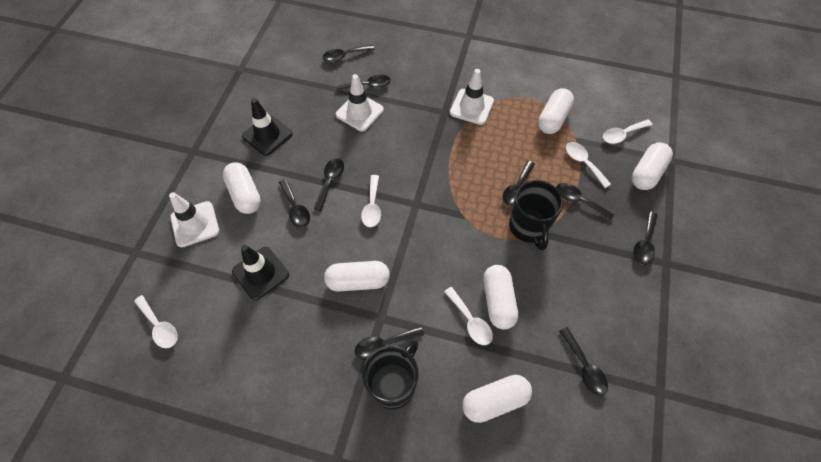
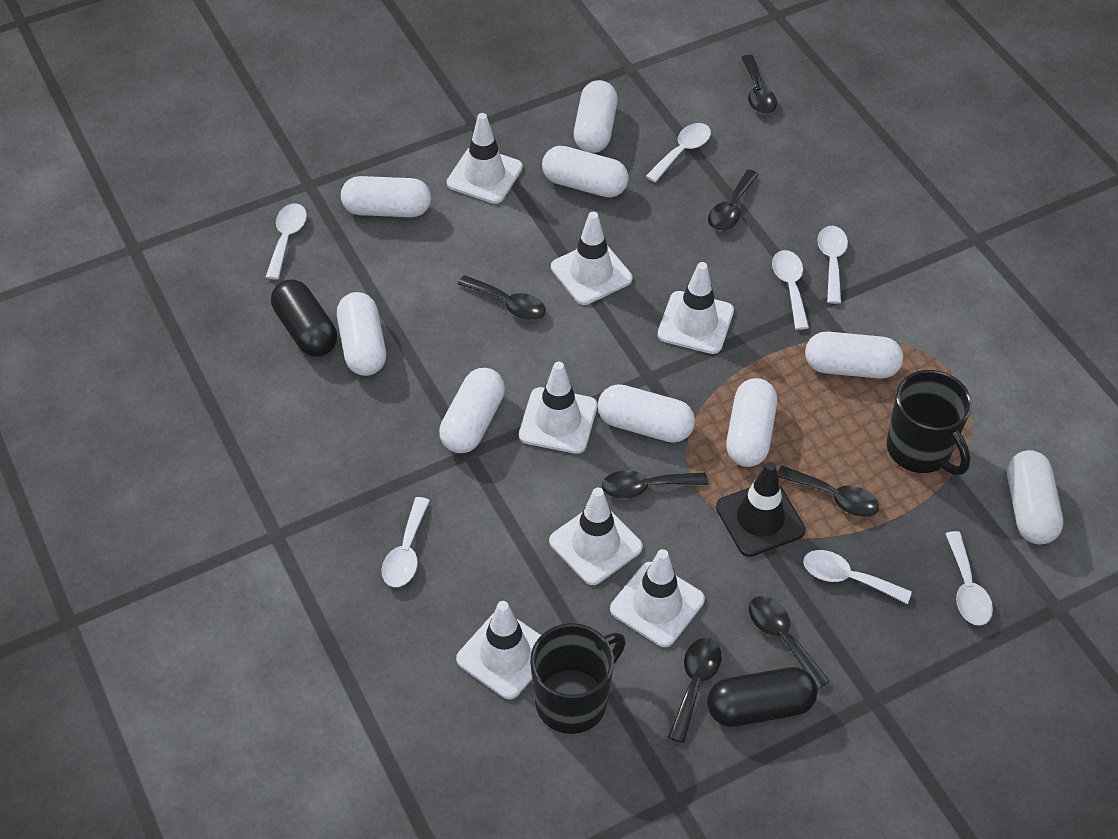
black capsule: 0 -> 2
black spoon: 9 -> 7
black traffic cone: 2 -> 1
white capsule: 6 -> 9
white spoon: 5 -> 7
white traffic cone: 3 -> 7

